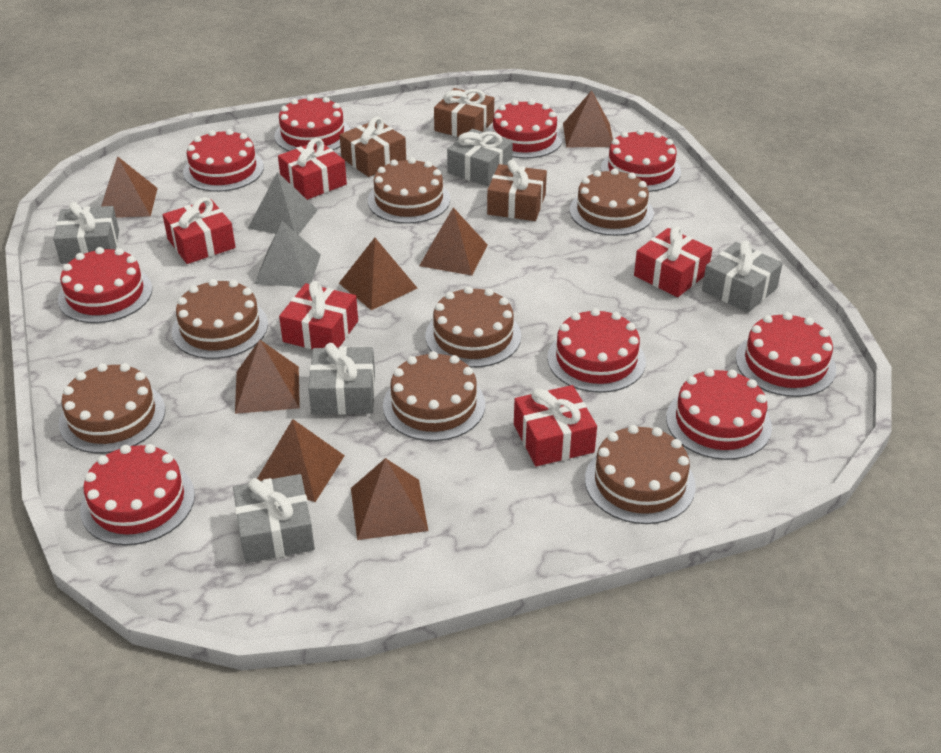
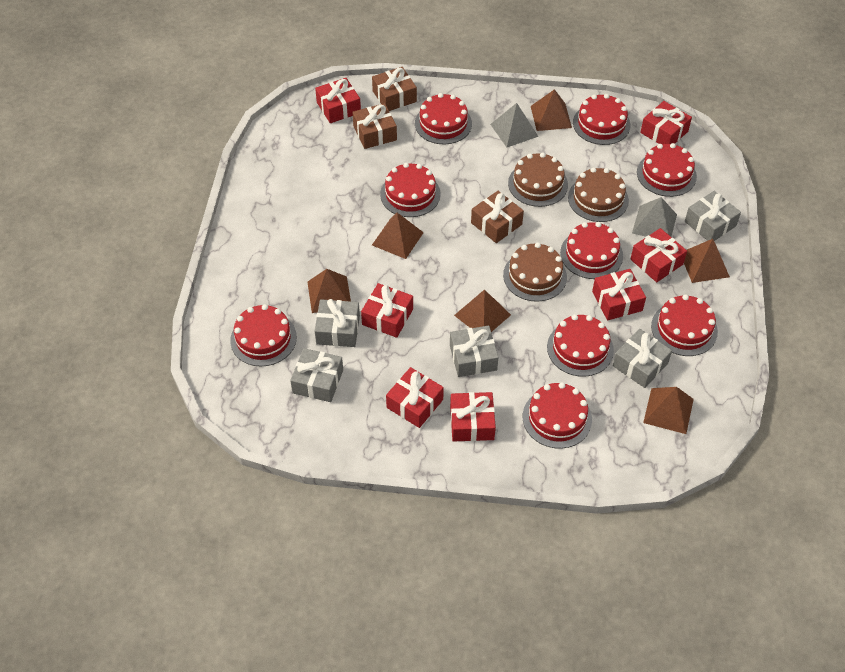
brown cake: 7 -> 3
brown pyramid: 7 -> 6
red gift: 5 -> 7

